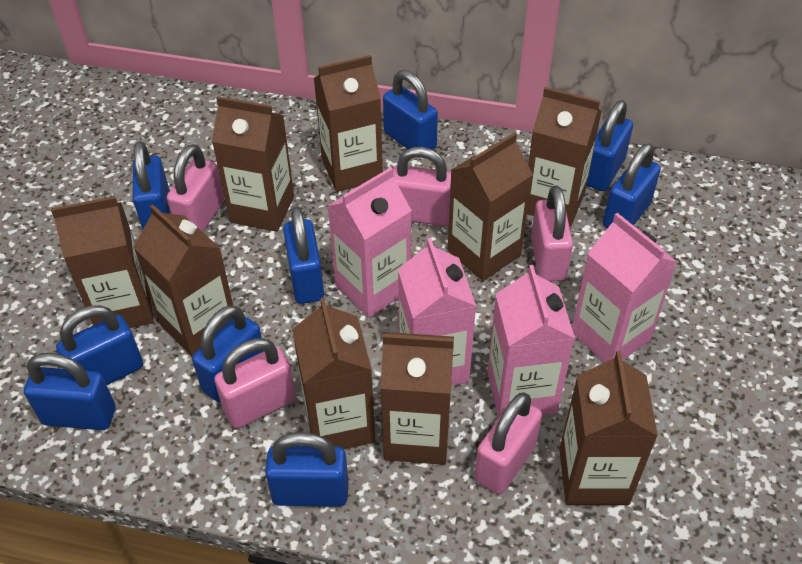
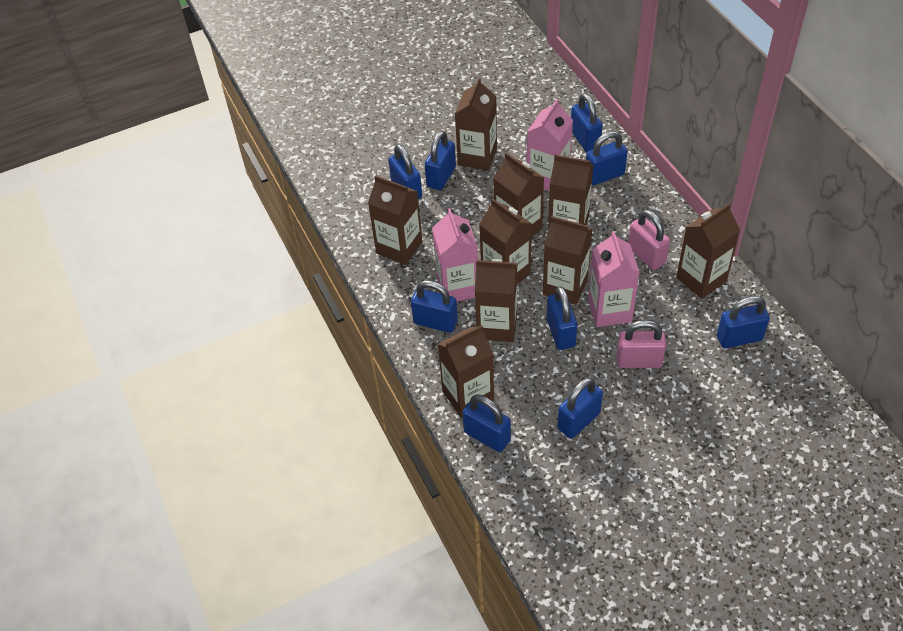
pink carton: 4 -> 3
pink padlock: 5 -> 2

